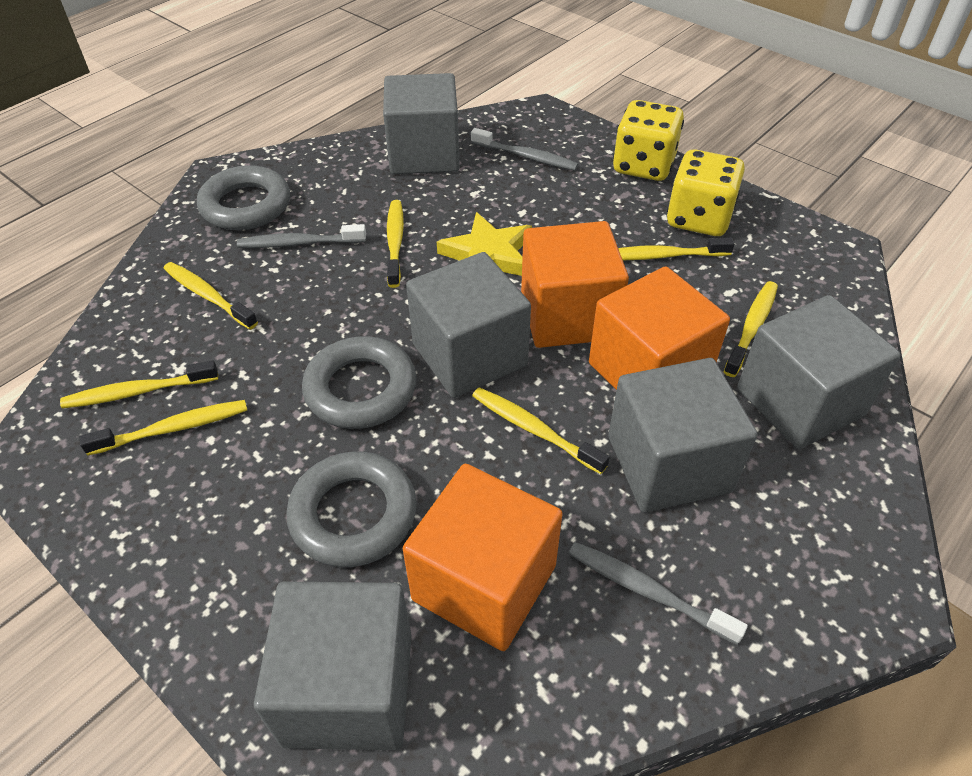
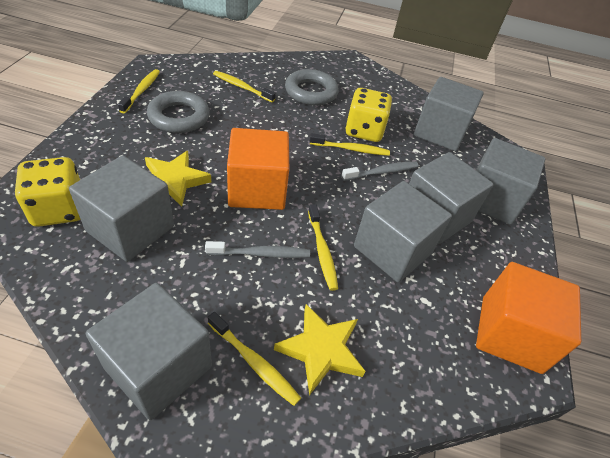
grey cube: 5 -> 6
grey ring: 3 -> 2
grey toothbrush: 3 -> 2
orange cube: 3 -> 2
yellow star: 1 -> 2
yellow toothbrush: 7 -> 5

